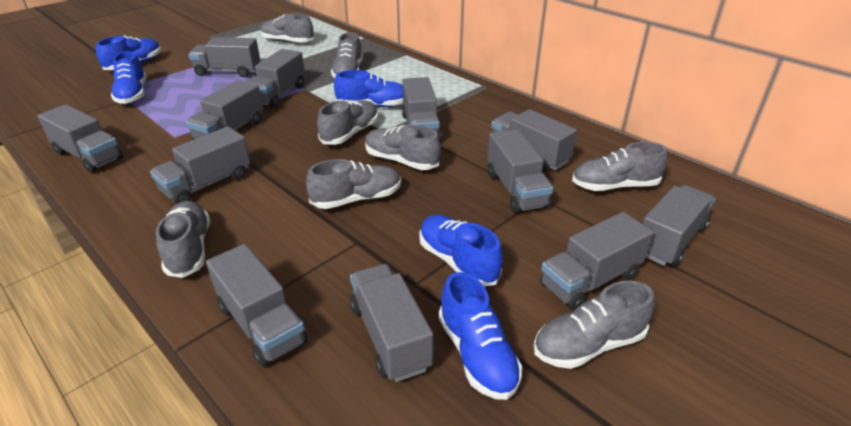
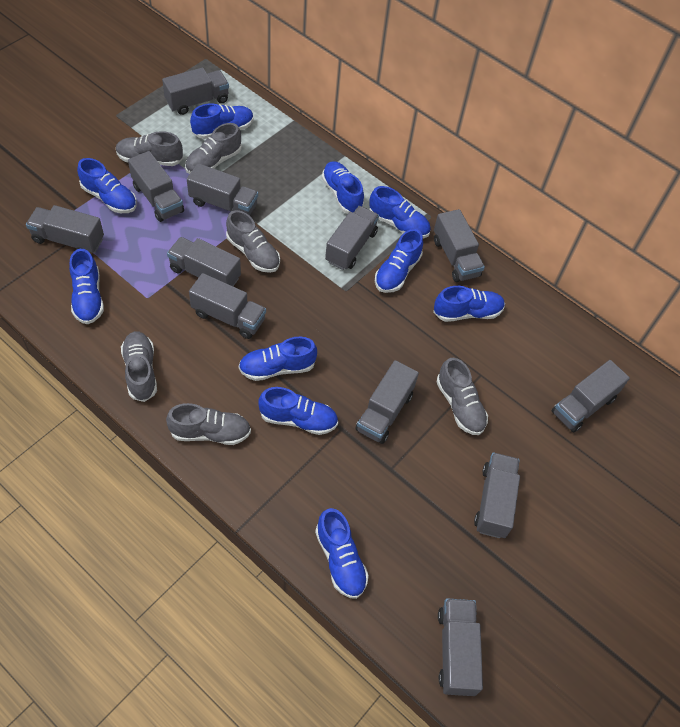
blue shoe: 5 -> 10
grey shoe: 8 -> 6

